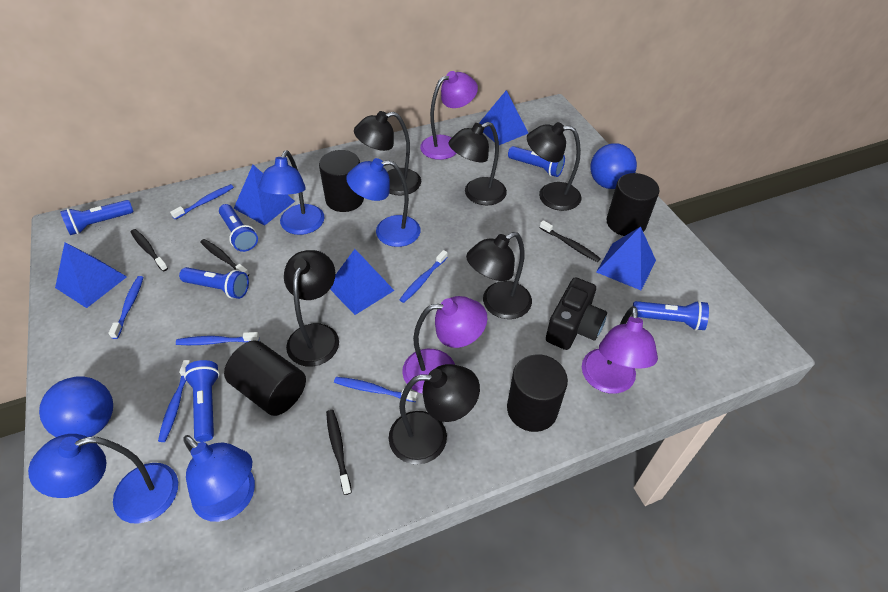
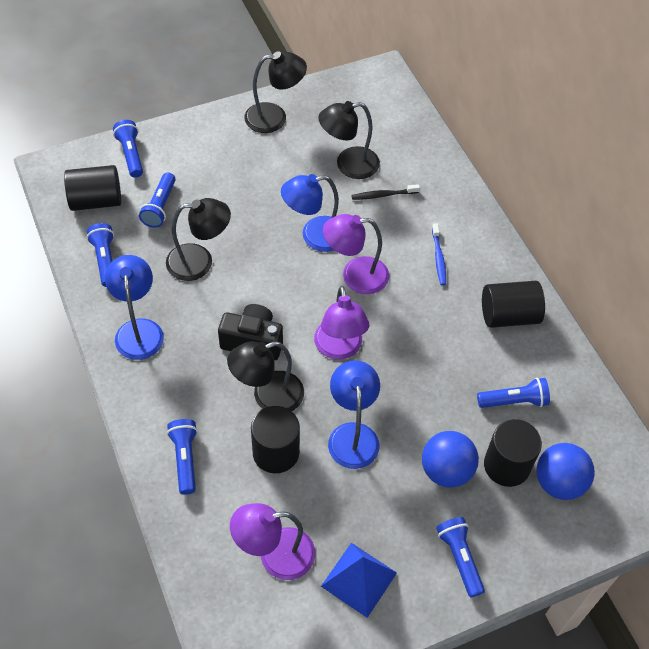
black lamp: 6 -> 4
black toothbrush: 4 -> 1
blue lamp: 4 -> 3
blue pyramid: 5 -> 1
blue toothbrush: 6 -> 1

